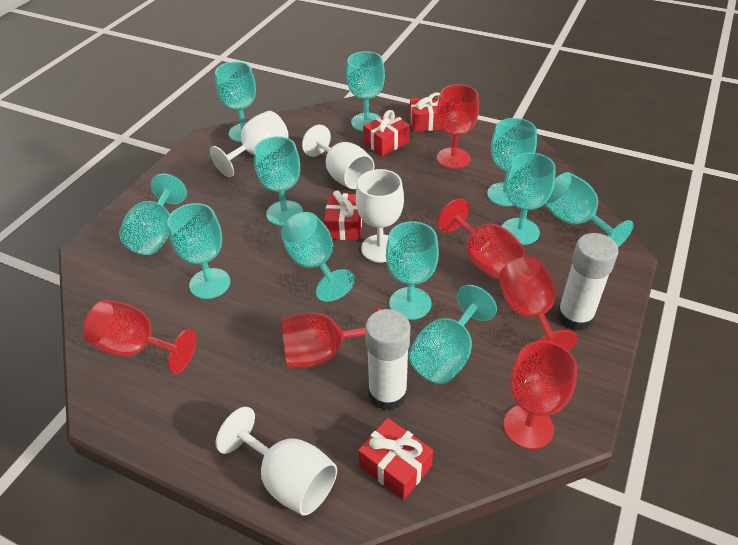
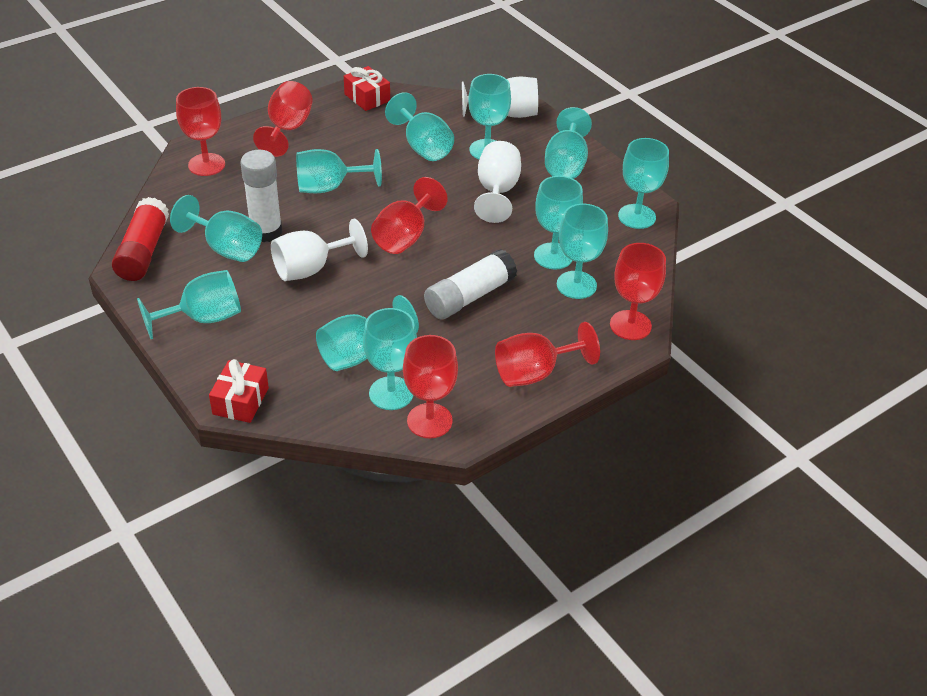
red gift: 4 -> 2
red glue stick: 0 -> 1
white goblet: 4 -> 3

